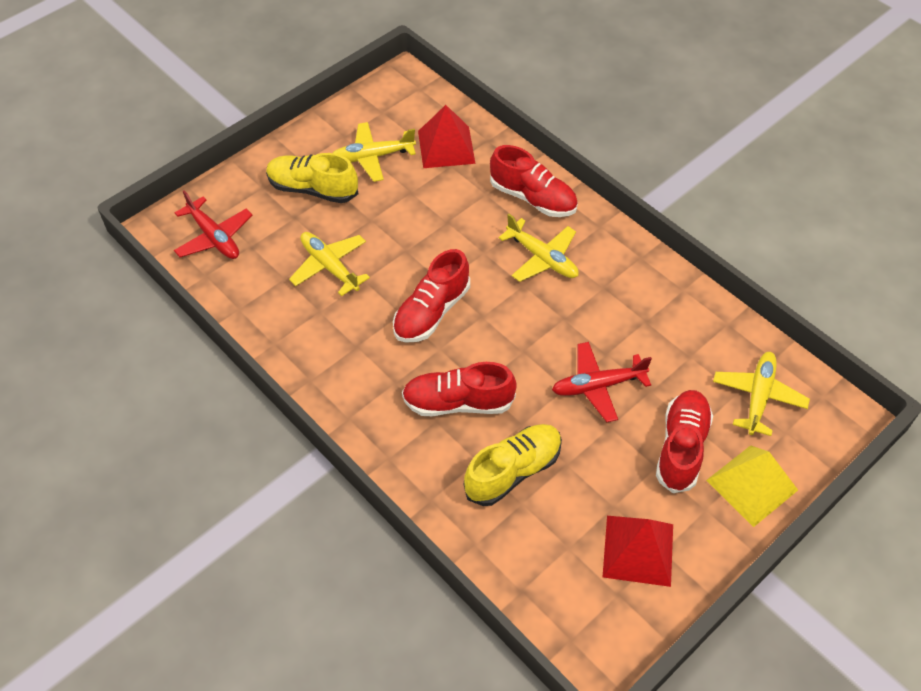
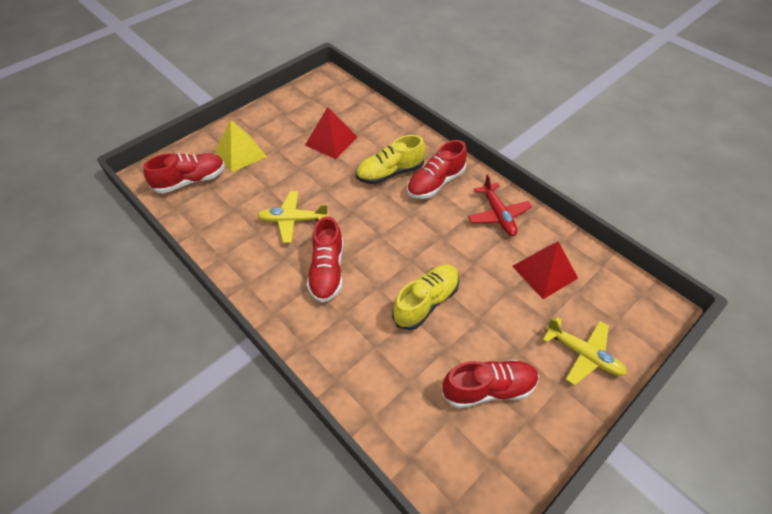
red plane: 2 -> 1
yellow plane: 4 -> 2

